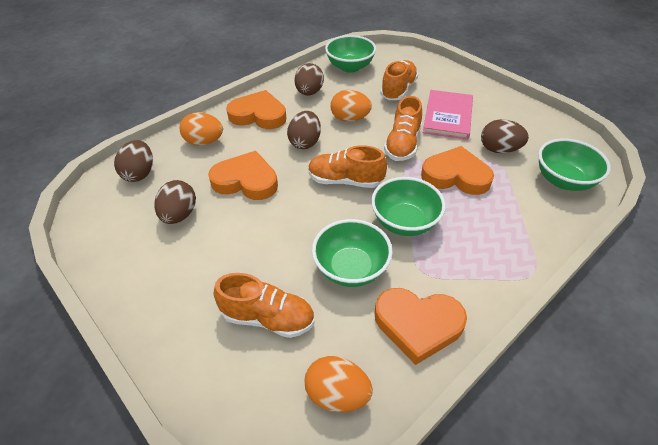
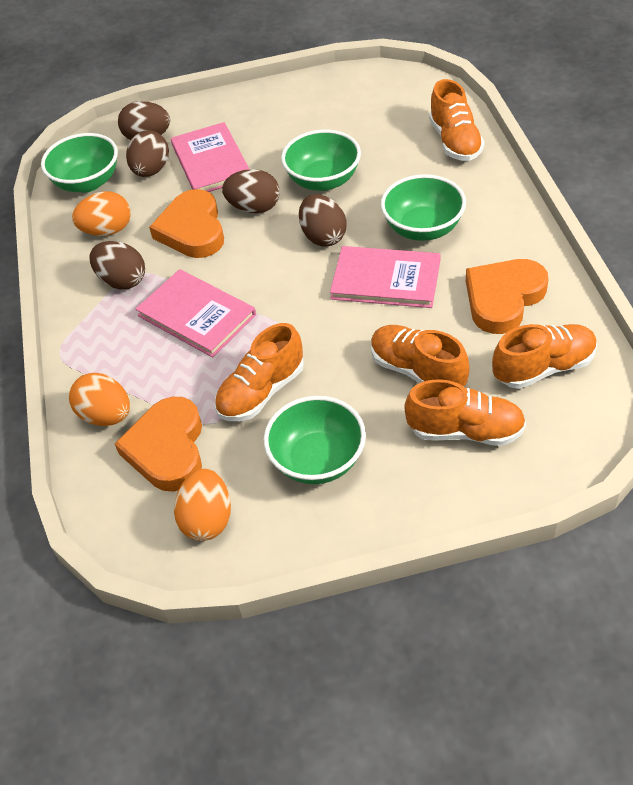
orange heart: 4 -> 3
orange shoe: 4 -> 5
pink book: 1 -> 3

